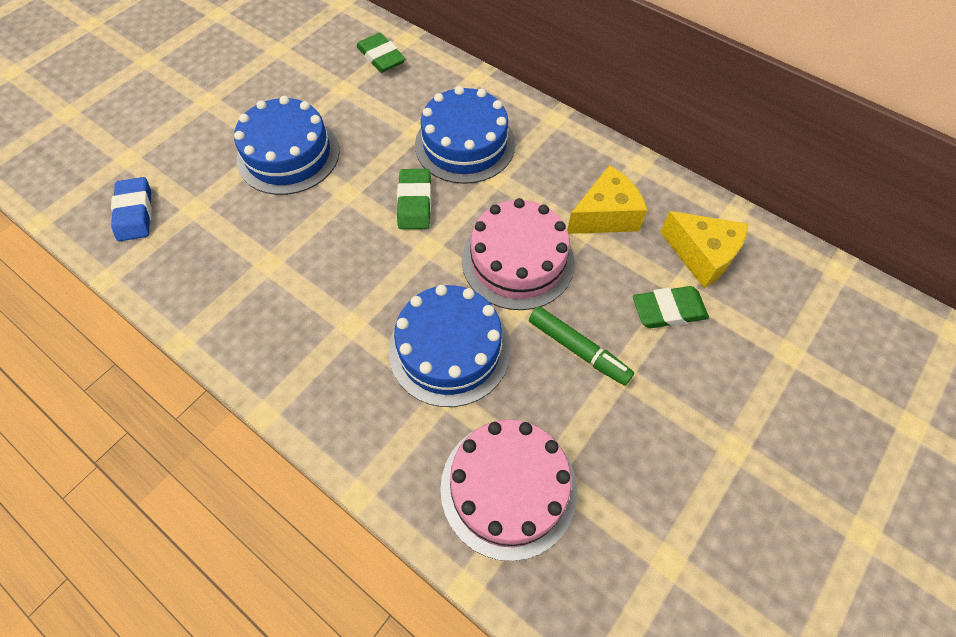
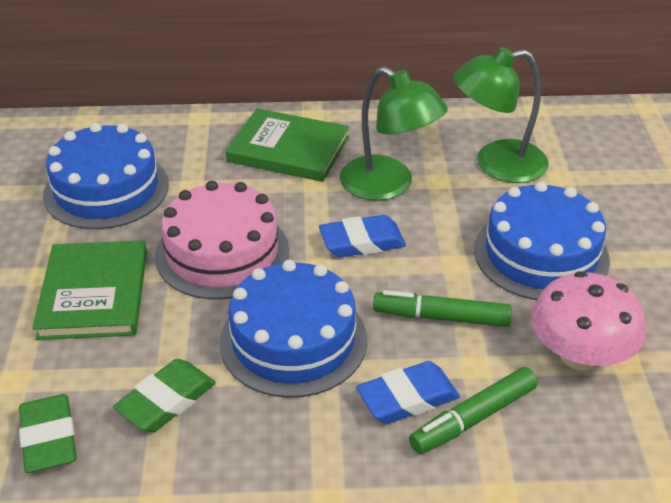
blue eraser: 1 -> 2
green book: 0 -> 2
green eraser: 3 -> 2
green lamp: 0 -> 2
green marker: 1 -> 2
pink cake: 2 -> 1
pink mushroom: 0 -> 1
yellow cheese: 2 -> 0

